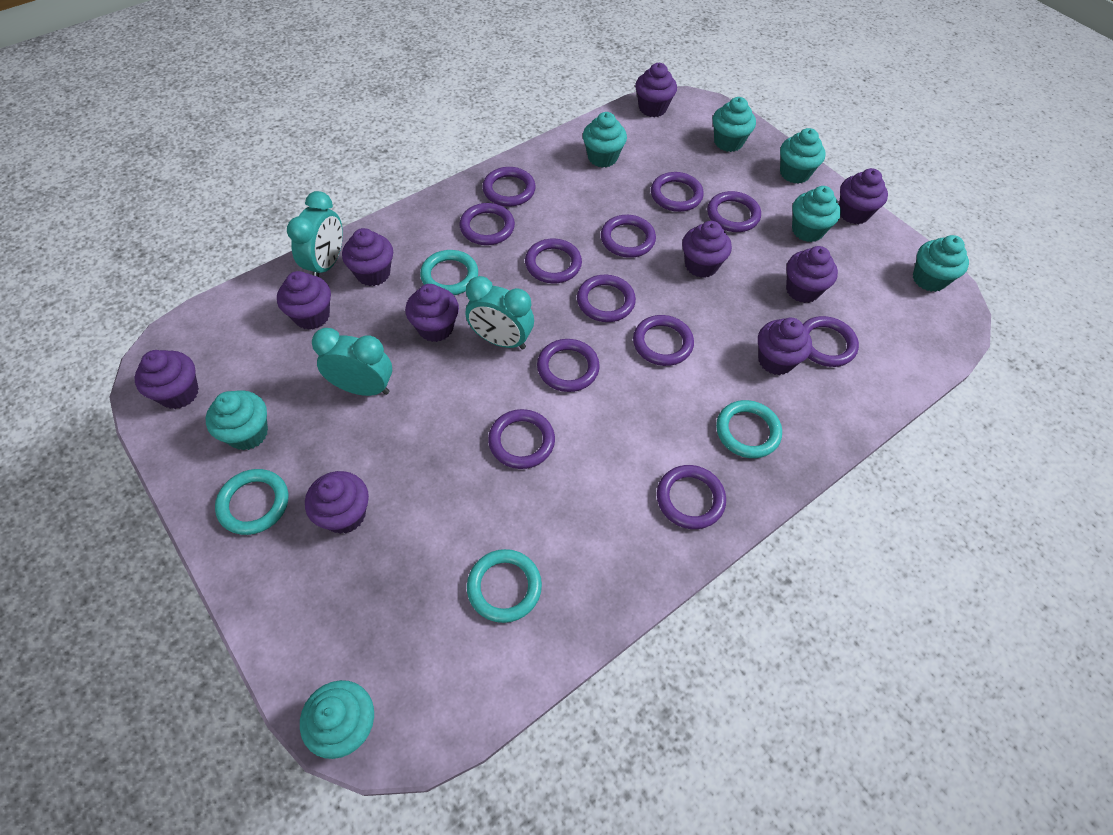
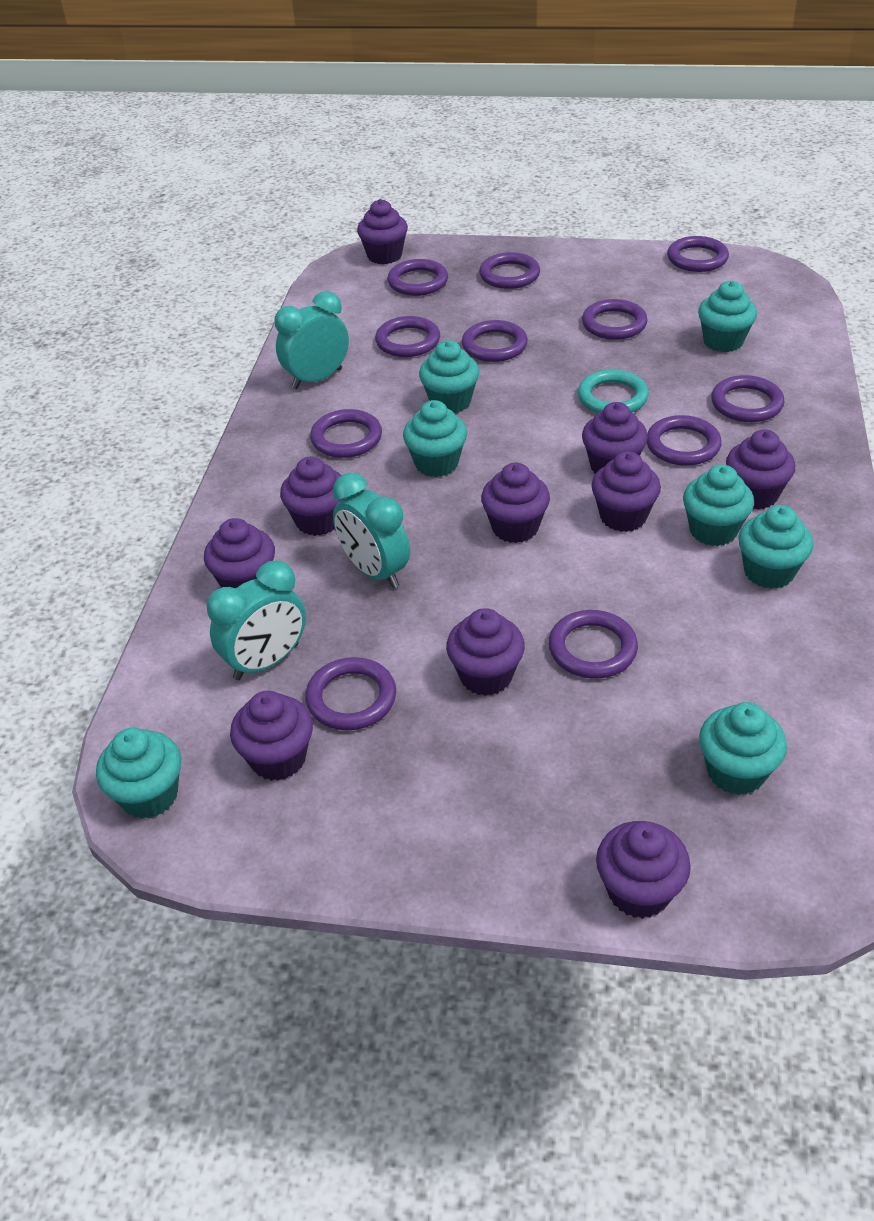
purple ring: 12 -> 11
turquoise ring: 4 -> 1

